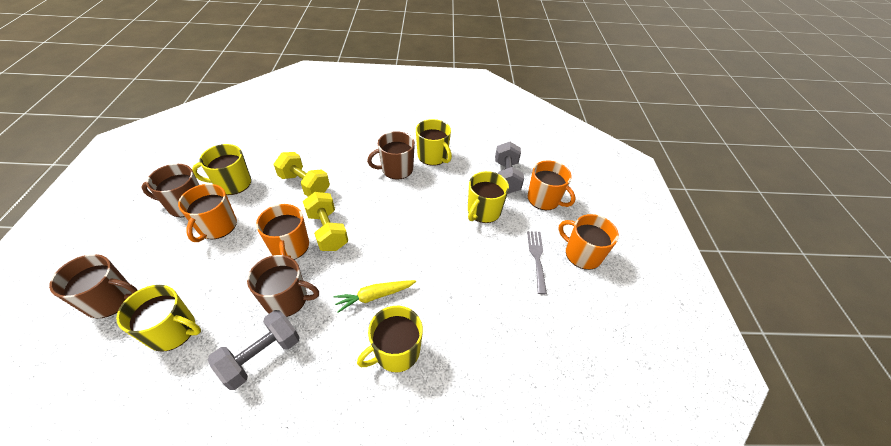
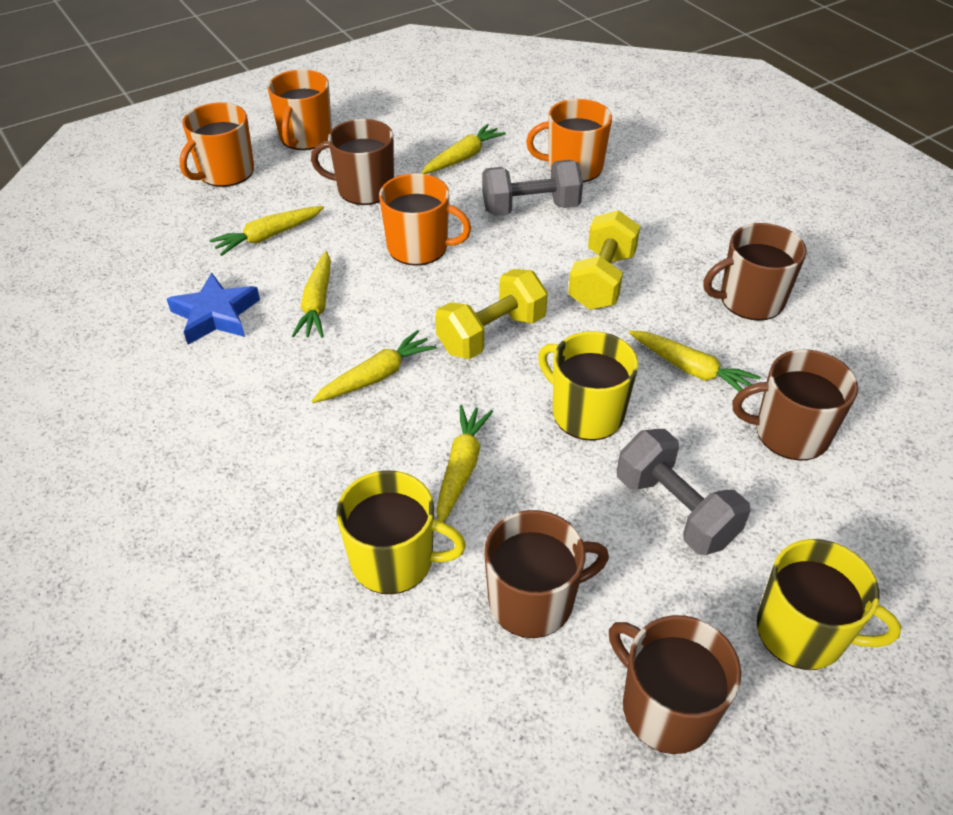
blue star: 0 -> 1
brown mug: 4 -> 5
grey fork: 1 -> 0
yellow carrot: 1 -> 6
yellow mug: 5 -> 3

